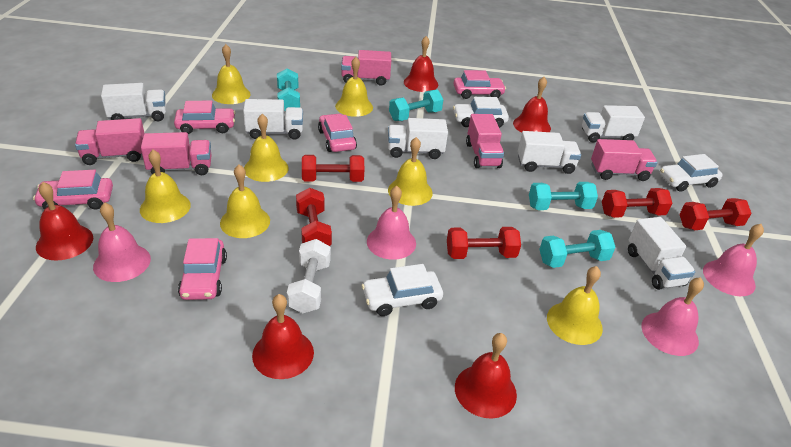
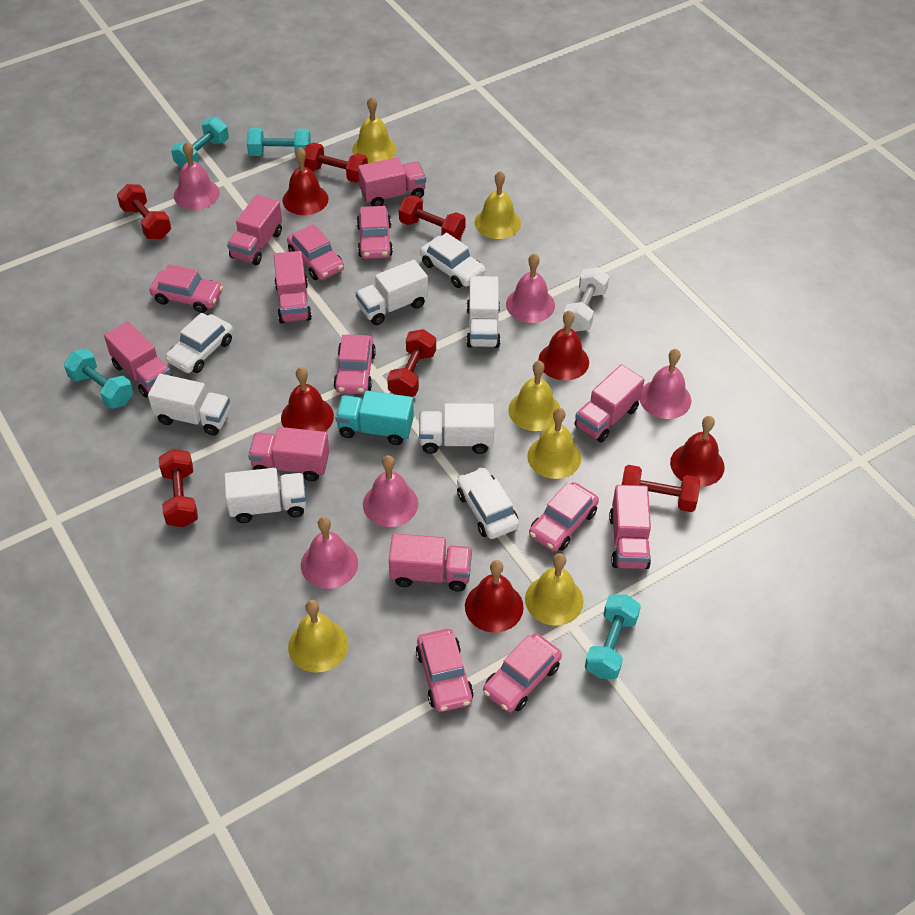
pink bell: 4 -> 5
pink car: 5 -> 7
pink truck: 5 -> 8
red dumbbell: 5 -> 6
turquoise truck: 0 -> 1
white truck: 6 -> 5
yellow bell: 7 -> 6

